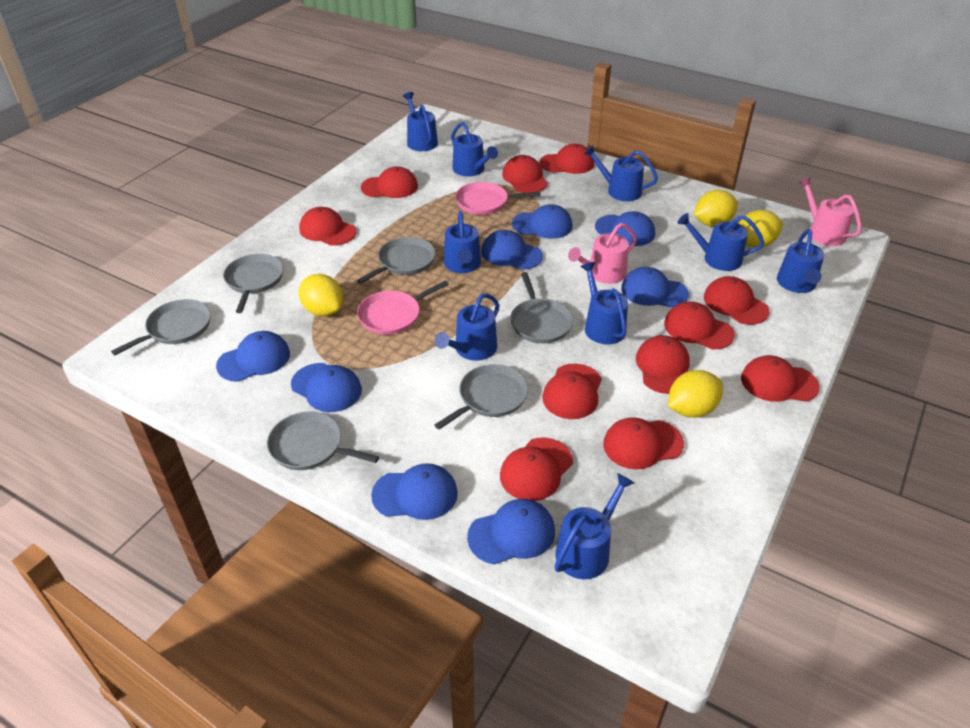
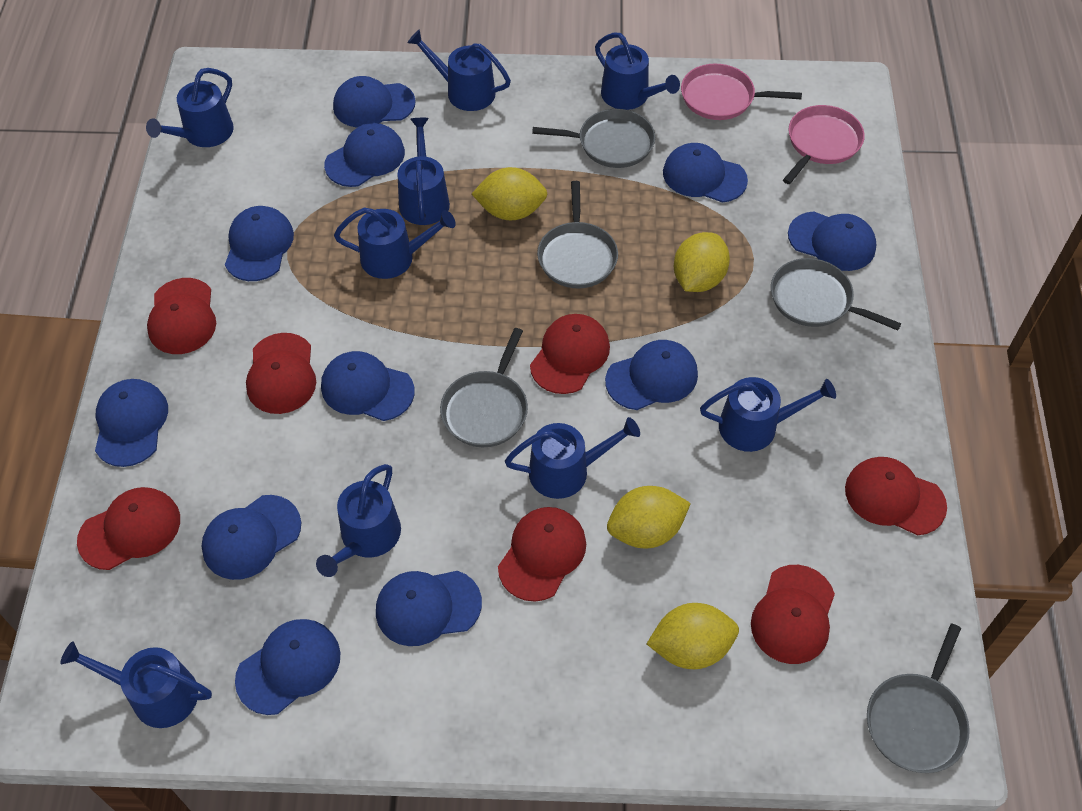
blue cap: 8 -> 11
grey pan: 6 -> 5
pink watering can: 2 -> 0
red cap: 11 -> 7

